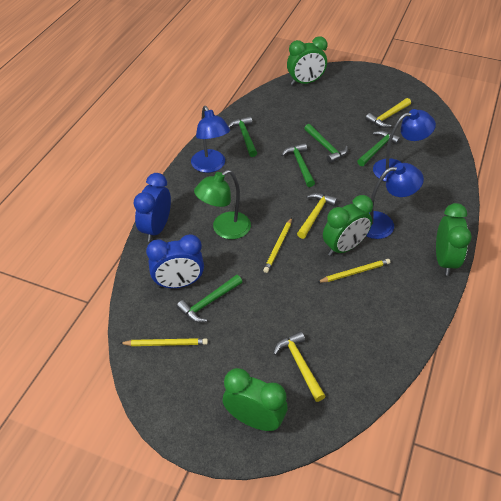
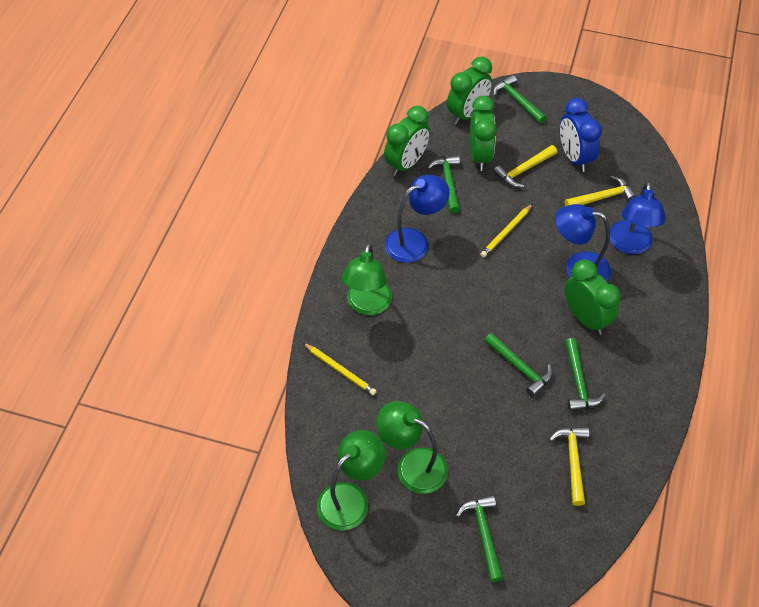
blue clock: 2 -> 1
green lamp: 1 -> 3
yellow pencil: 3 -> 2

